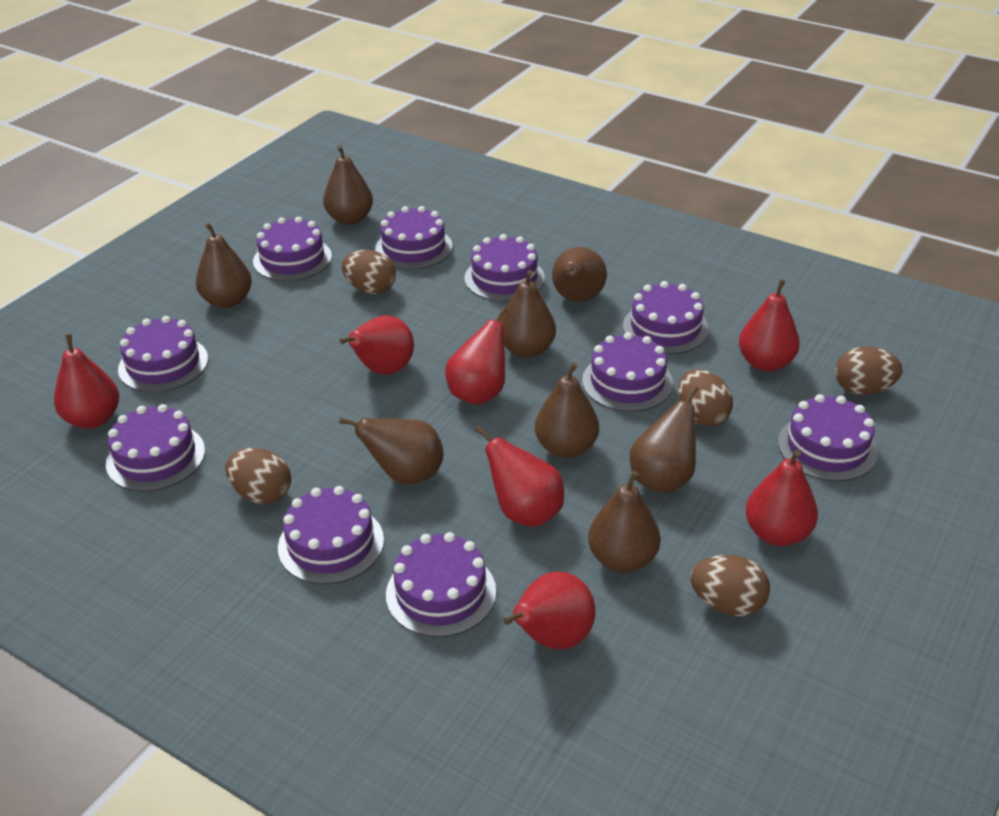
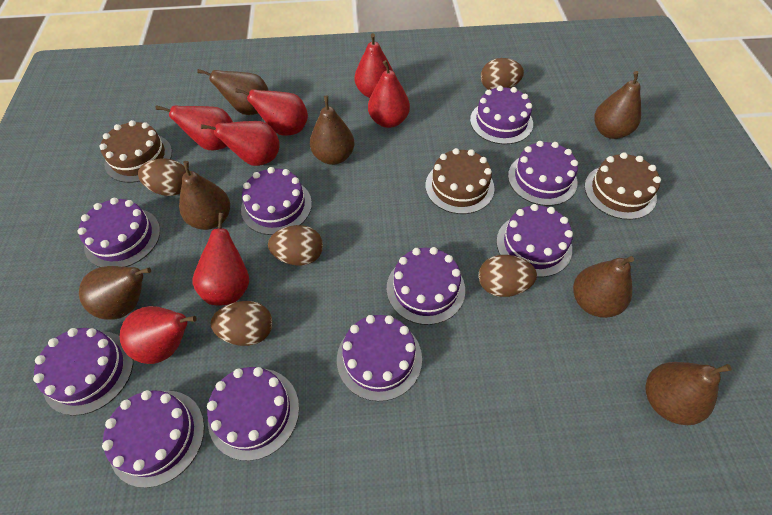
brown cake: 0 -> 3
brown pear: 8 -> 7

